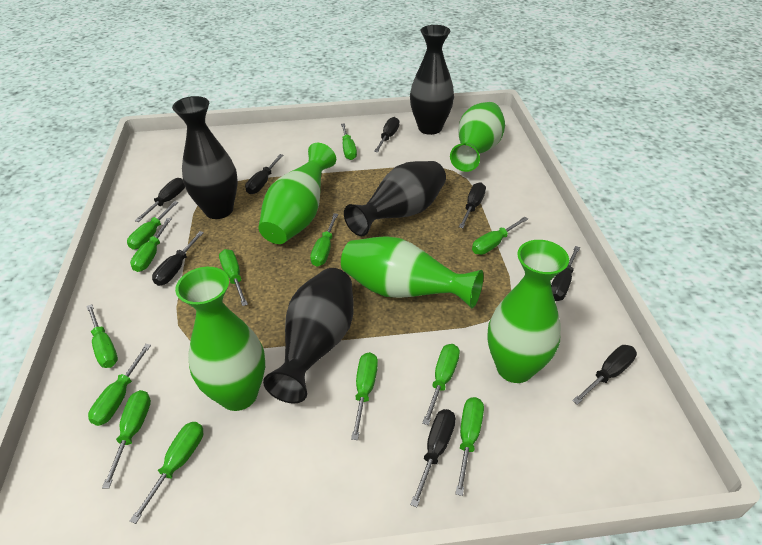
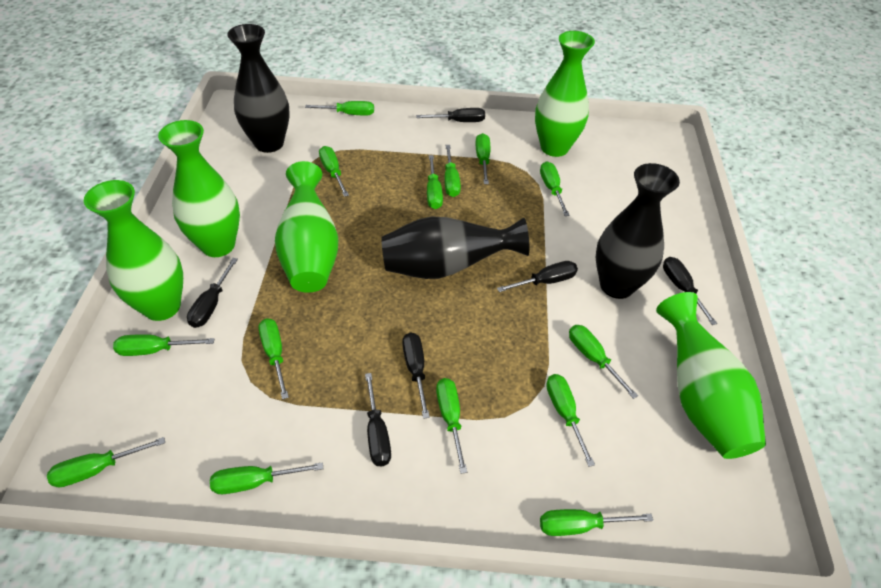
black screwdriver: 8 -> 6
black vase: 4 -> 3
green screwdriver: 13 -> 14

